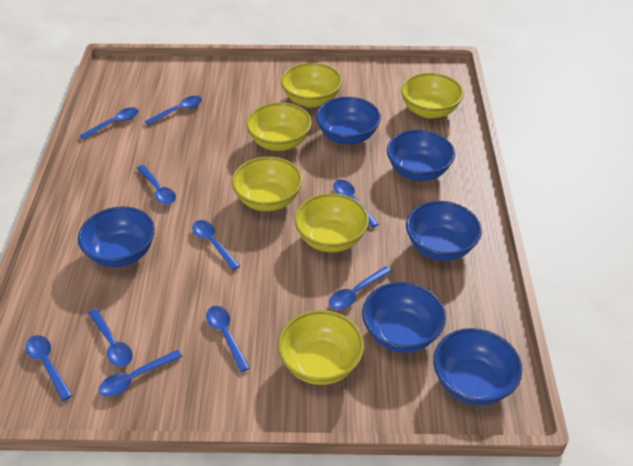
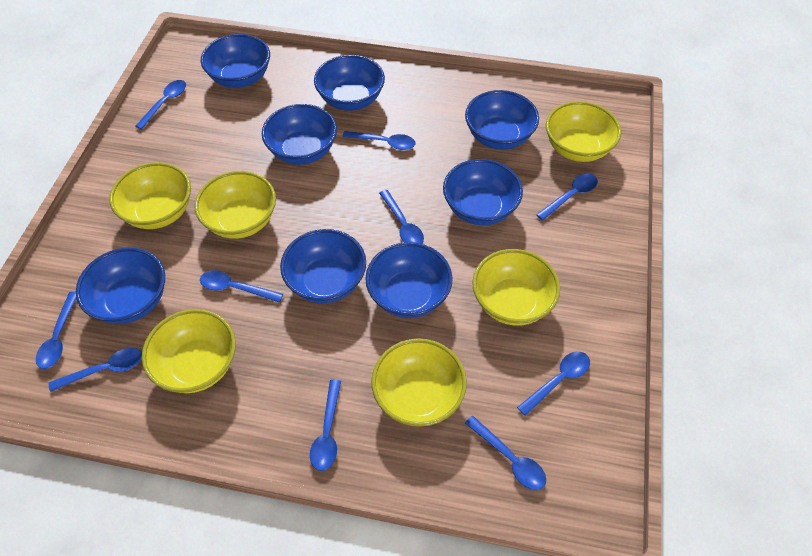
blue bowl: 6 -> 8

